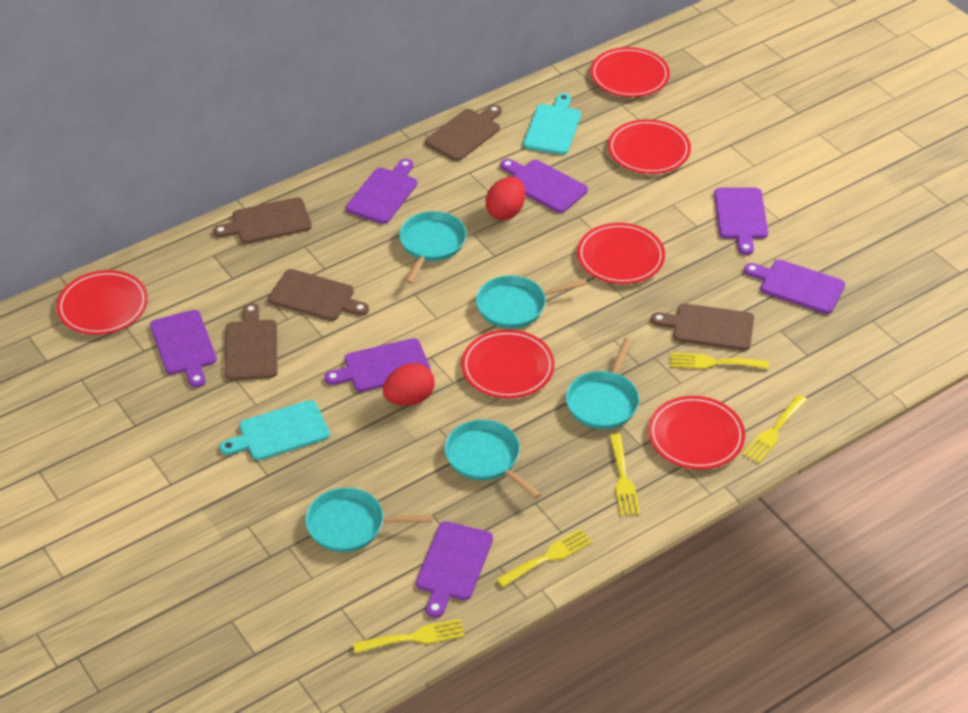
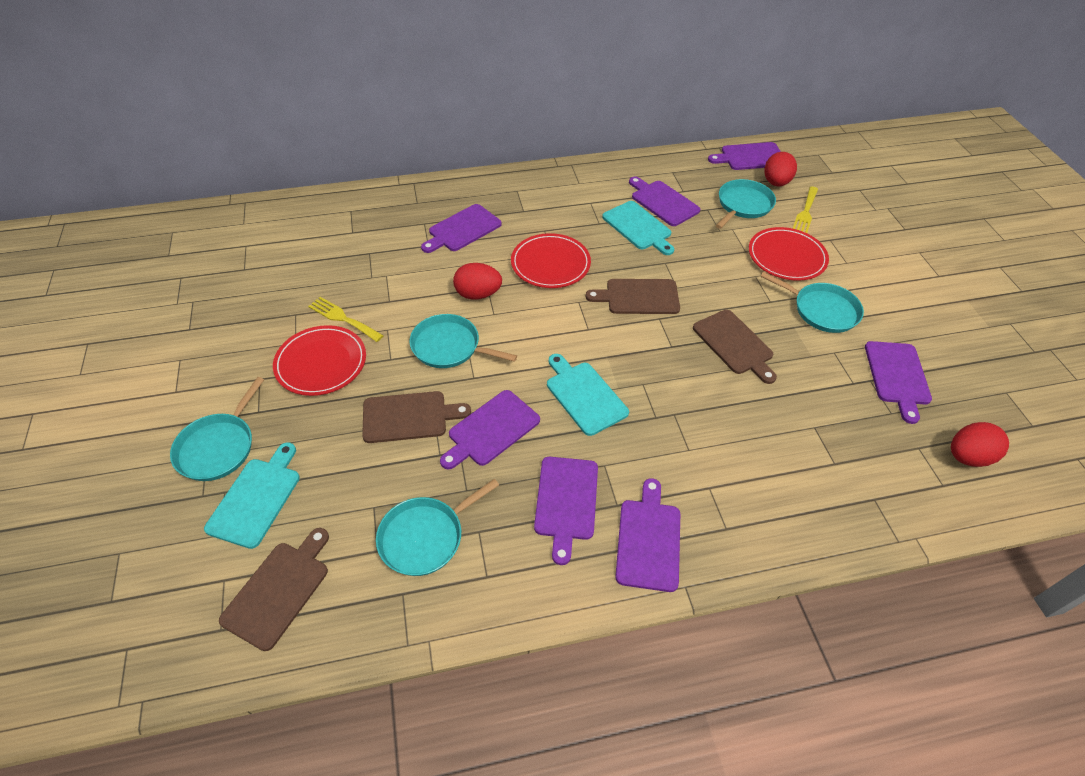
brown cutting board: 5 -> 4
red egg: 2 -> 3
red plate: 6 -> 3
turquoise cutting board: 2 -> 3
yellow fork: 5 -> 2

